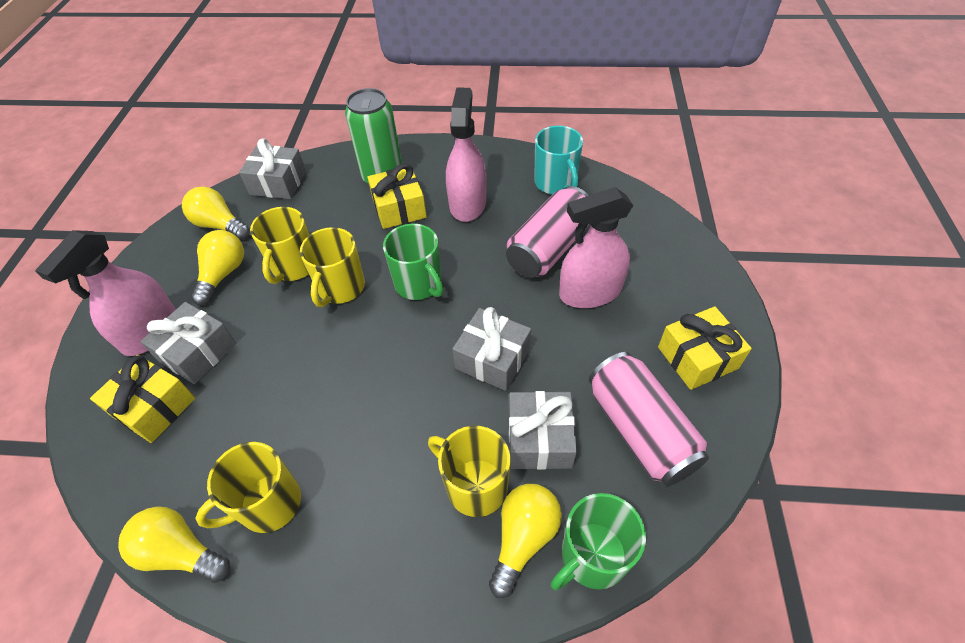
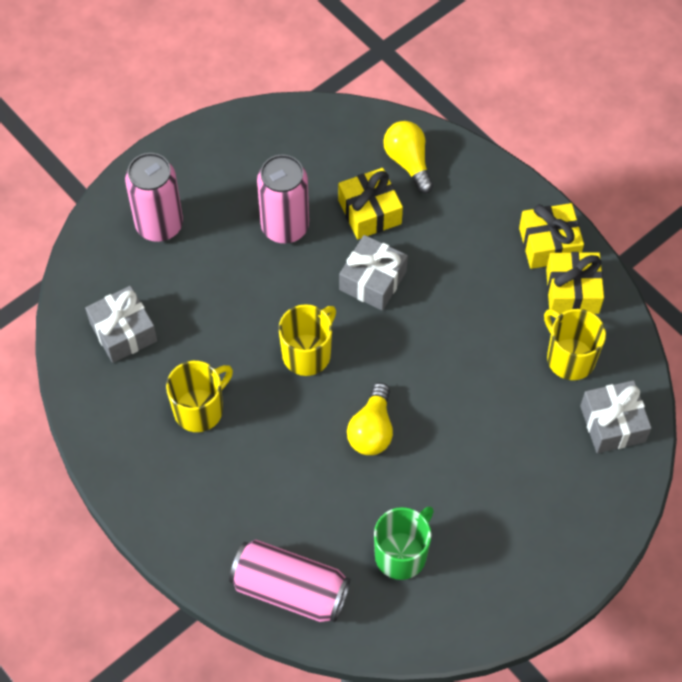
green can: 1 -> 0
green mug: 2 -> 1
grey gift: 4 -> 3
pink can: 2 -> 3
pink spray bottle: 3 -> 0
turquoise mug: 1 -> 0
yellow light bulb: 4 -> 2
yellow mug: 4 -> 3

